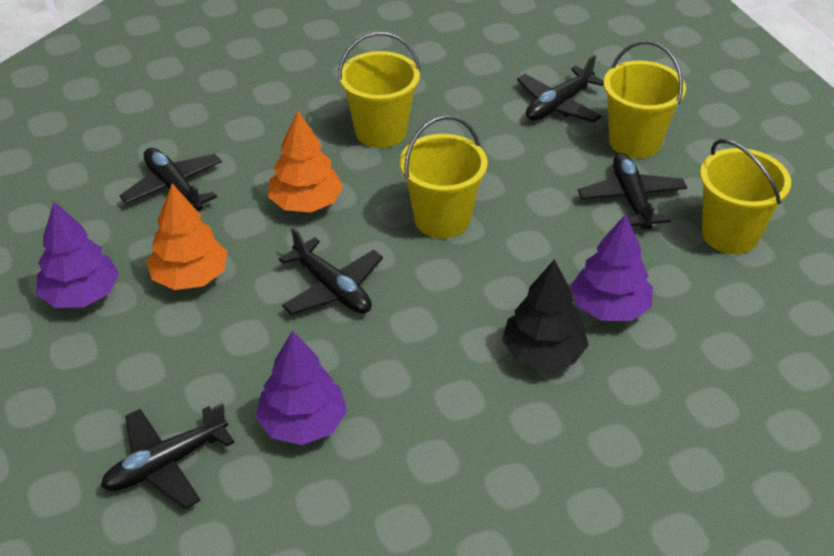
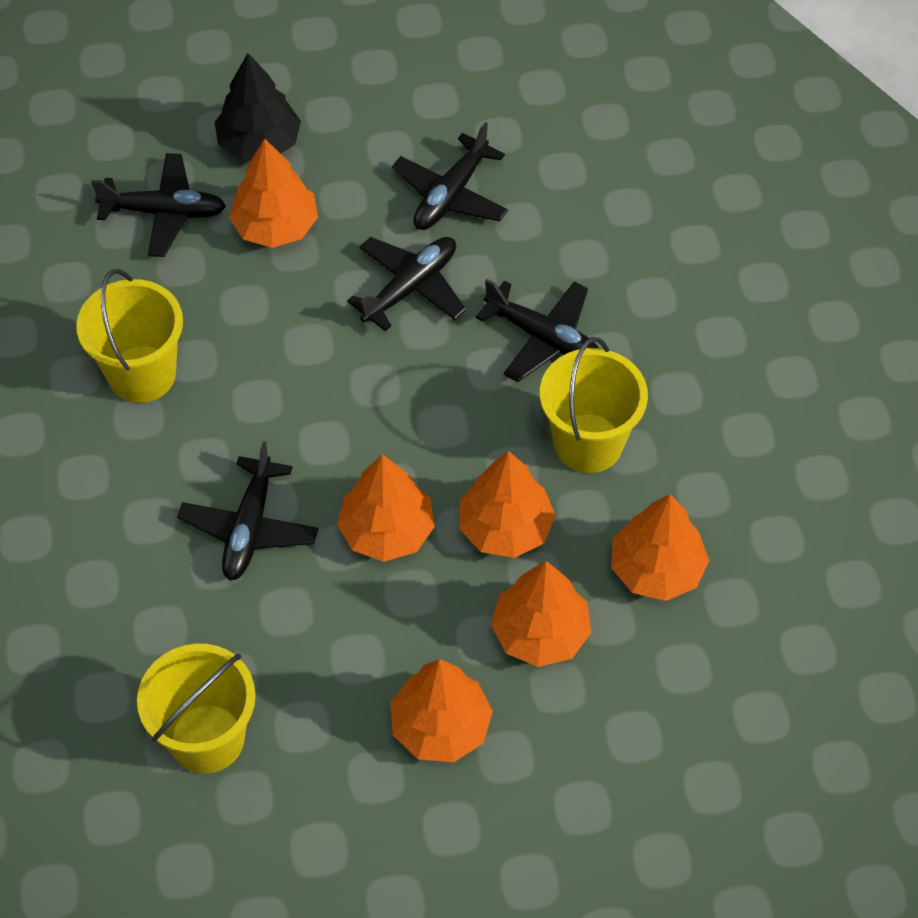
orange tree: 2 -> 6
purple tree: 3 -> 0
yellow bucket: 4 -> 3

